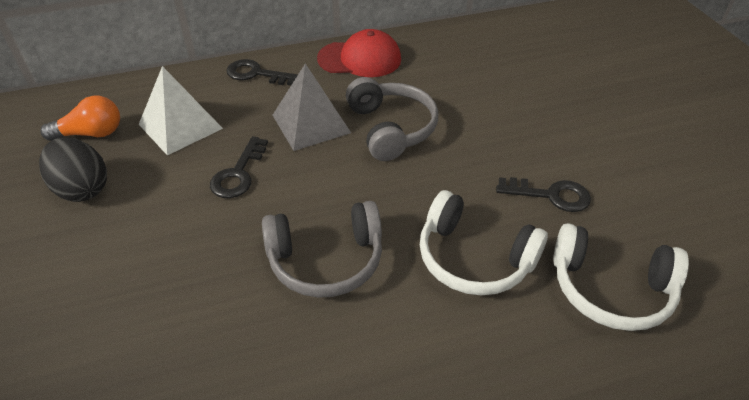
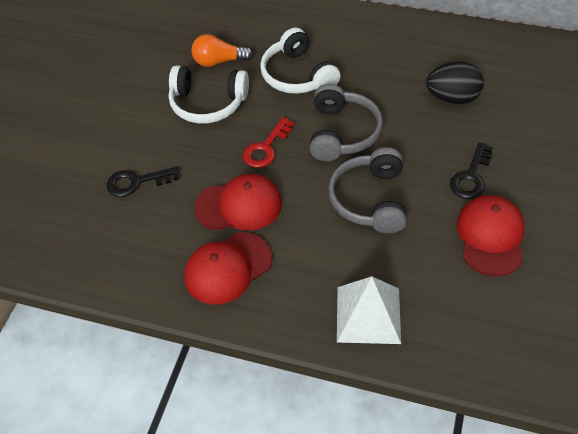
black key: 3 -> 2
grey pyramid: 1 -> 0
red cap: 1 -> 3
red key: 0 -> 1

